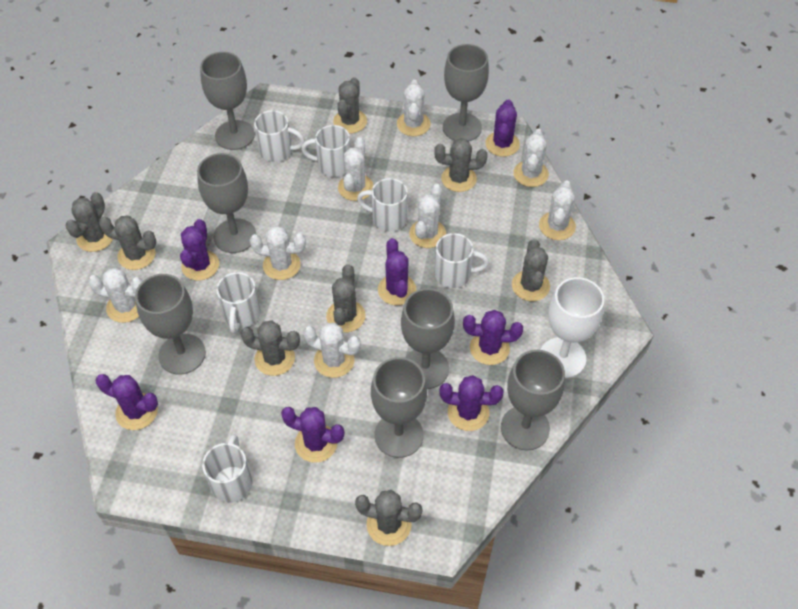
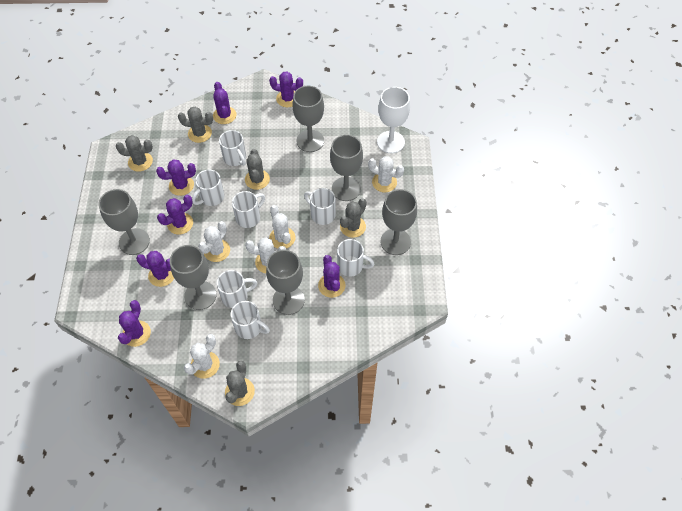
grey cactus: 8 -> 5
grey goblet: 7 -> 6
white cactus: 8 -> 5
white mug: 6 -> 7

